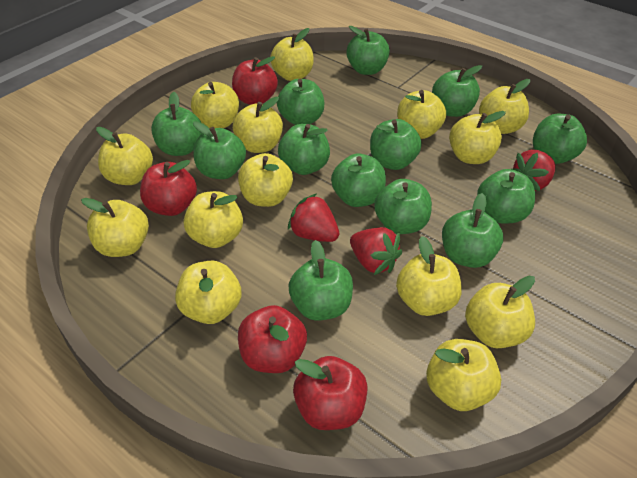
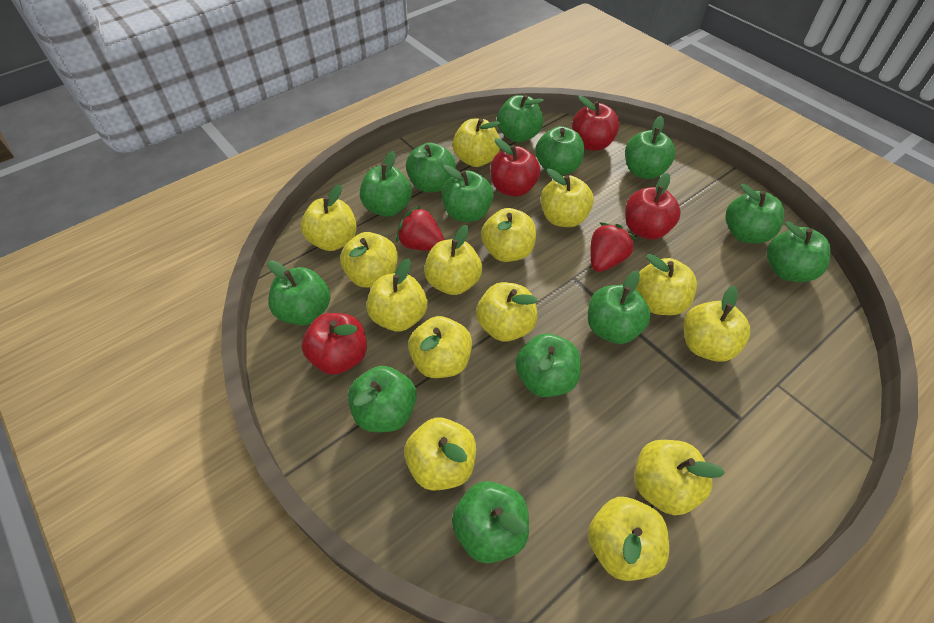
red strawberry: 3 -> 2

